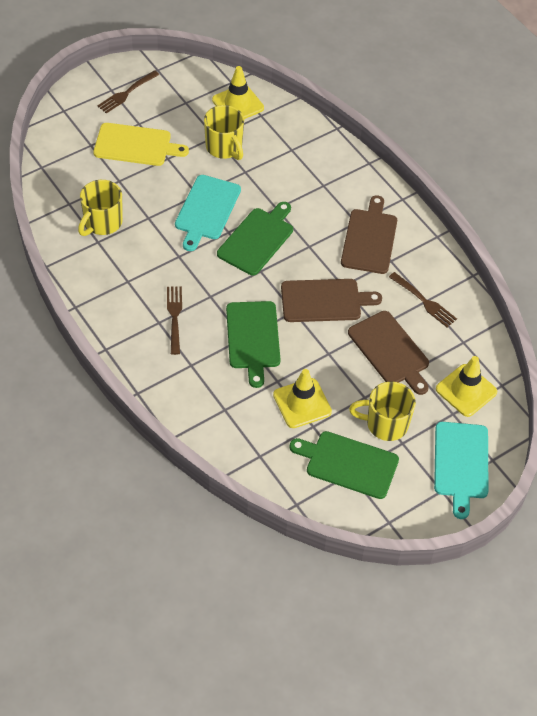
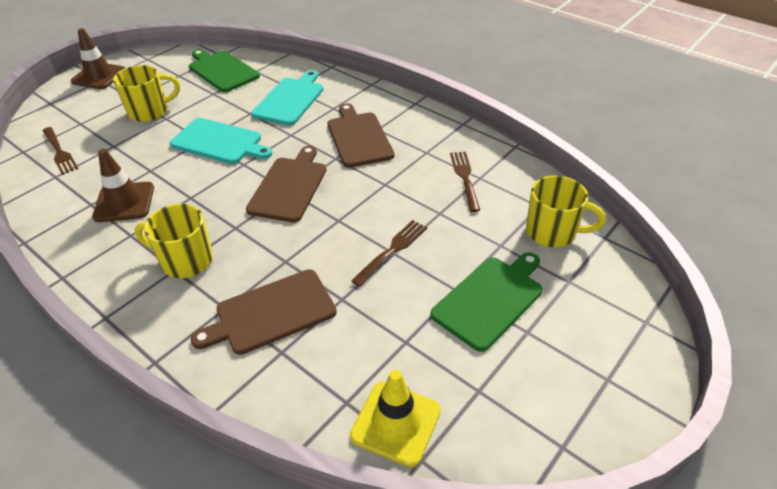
brown traffic cone: 0 -> 2
green cutting board: 3 -> 2
yellow cutting board: 1 -> 0
yellow traffic cone: 3 -> 1

